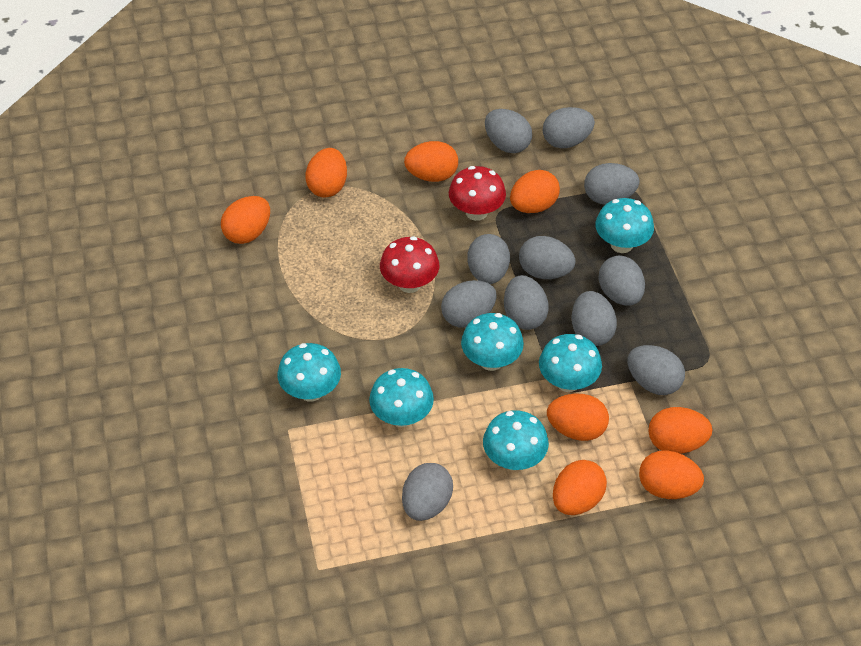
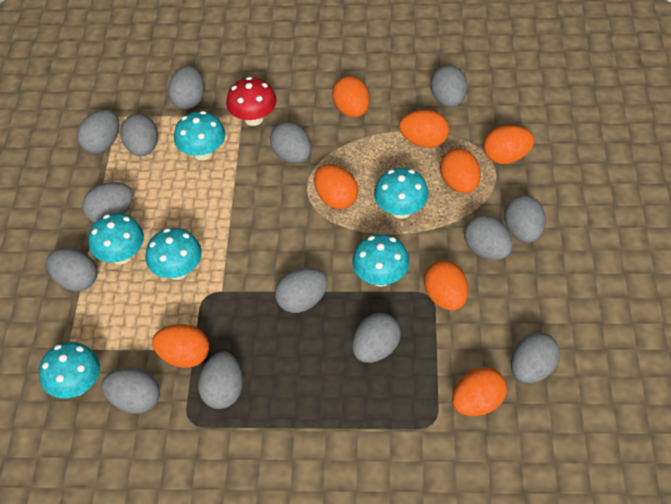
grey egg: 11 -> 14
red mushroom: 2 -> 1

